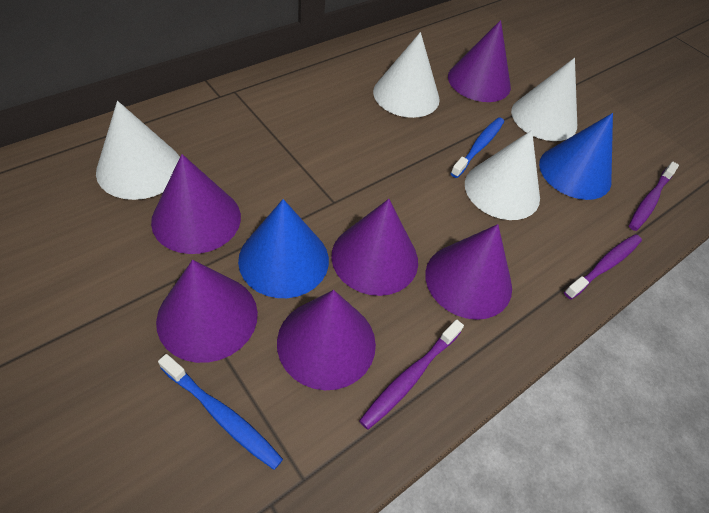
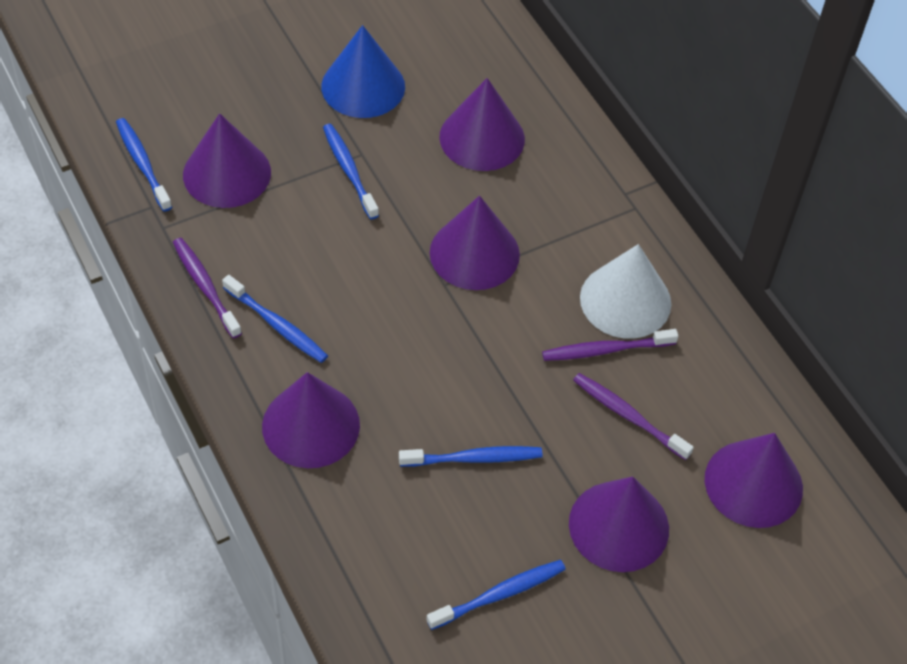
blue cone: 2 -> 1
blue toothbrush: 2 -> 5
white cone: 4 -> 1

